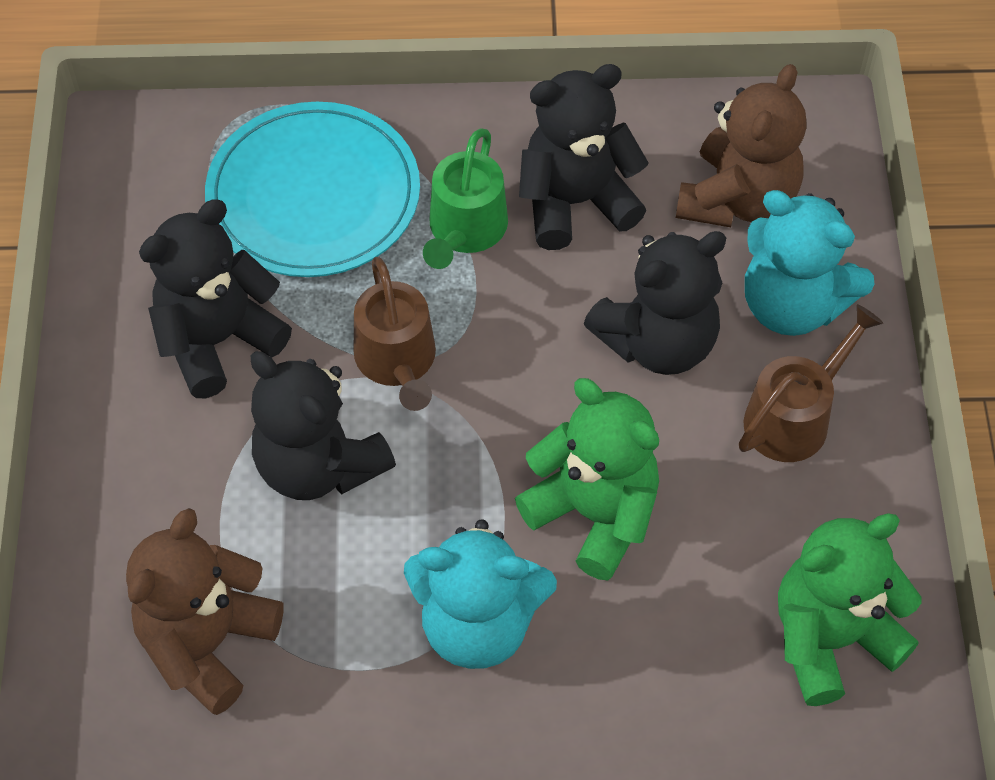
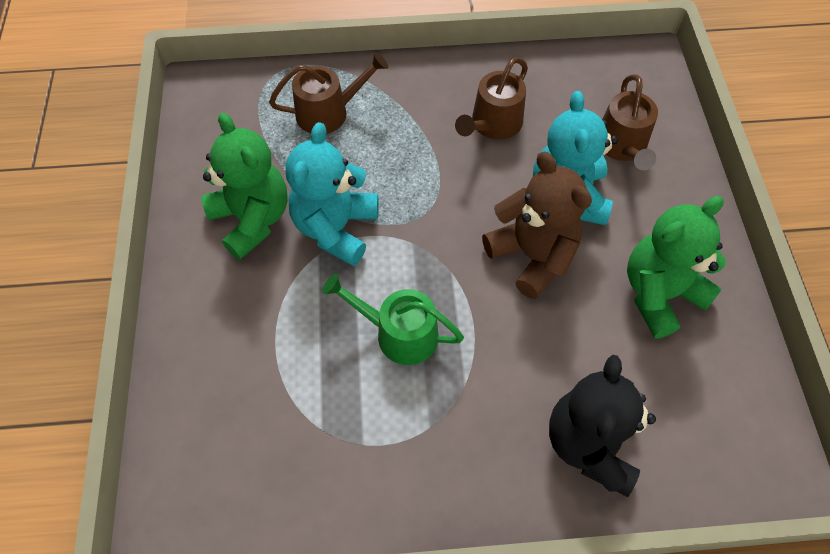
black teddy bear: 4 -> 1
brown teddy bear: 2 -> 1
brown watering can: 2 -> 3
turquoise plate: 1 -> 0

